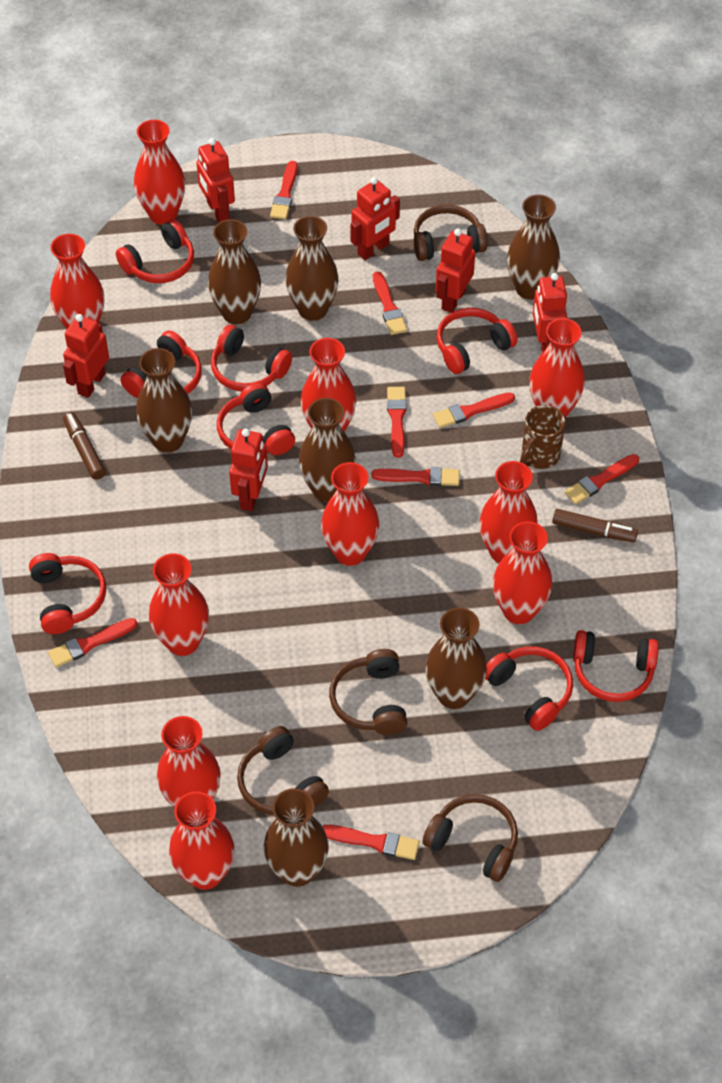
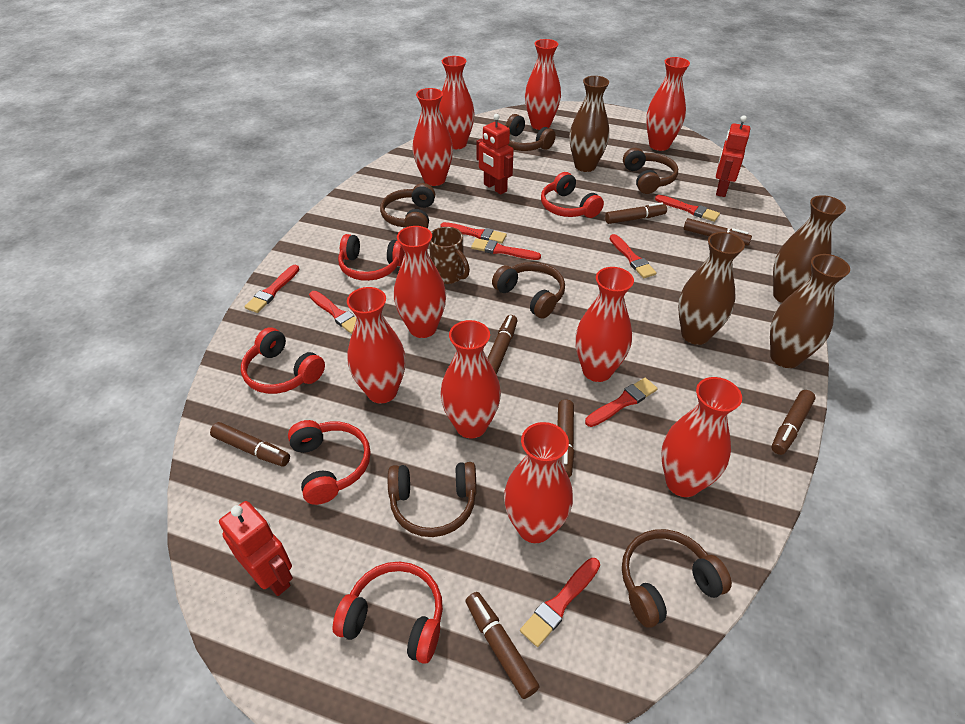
brown headphones: 4 -> 6
brown marker: 2 -> 7
brown vase: 7 -> 4
red headphones: 8 -> 5
red robot: 6 -> 3

